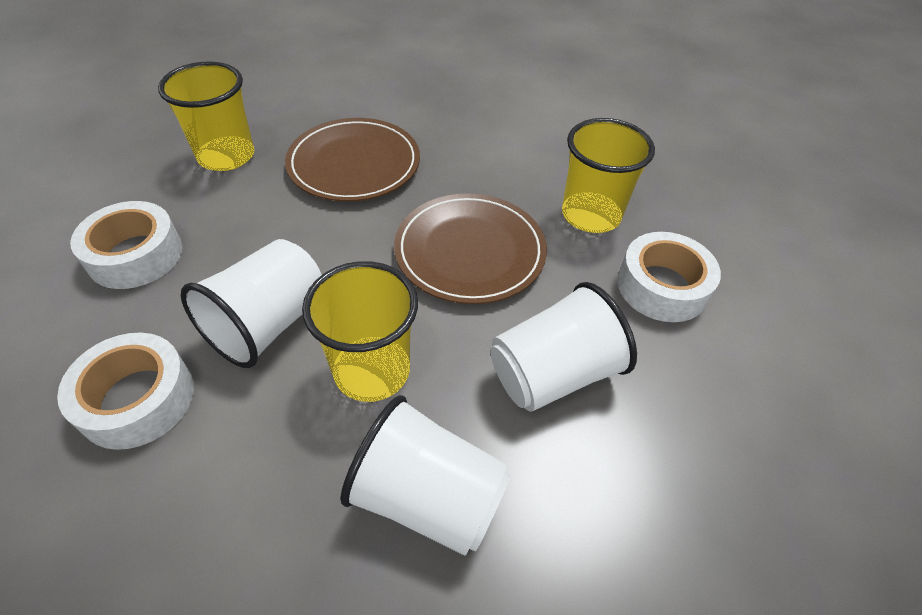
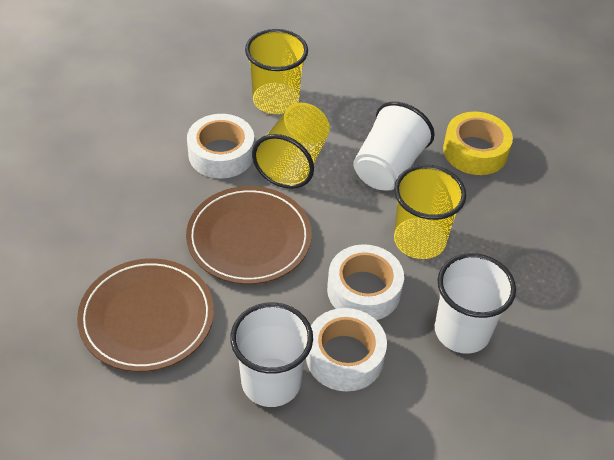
yellow tape: 0 -> 1

